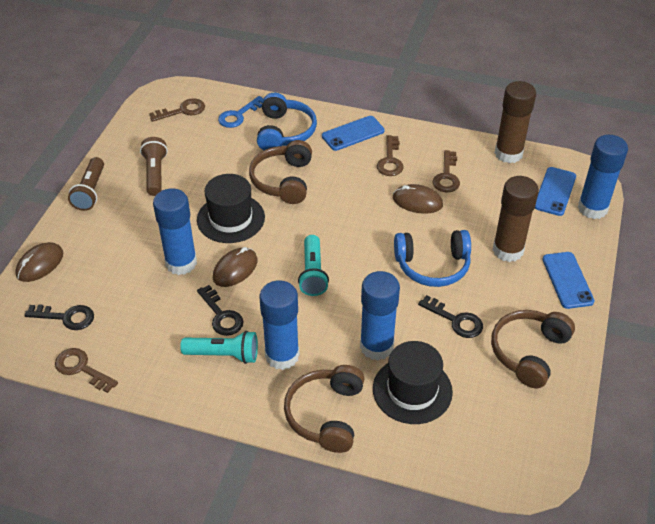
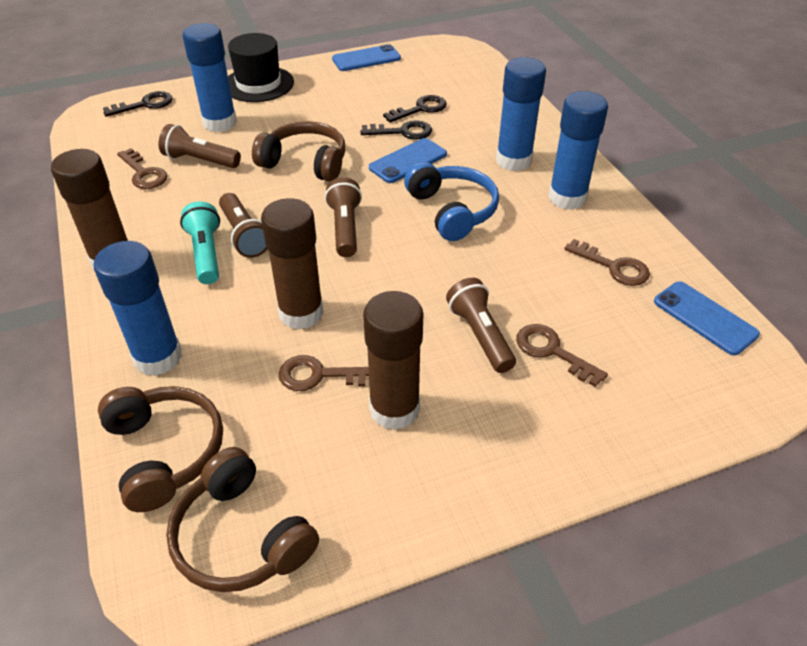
black hat: 2 -> 1
blue headphones: 2 -> 1
blue key: 1 -> 0
brown flashlight: 2 -> 4
brown glue stick: 2 -> 3
brown mouse: 3 -> 0
turquoise flashlight: 2 -> 1

